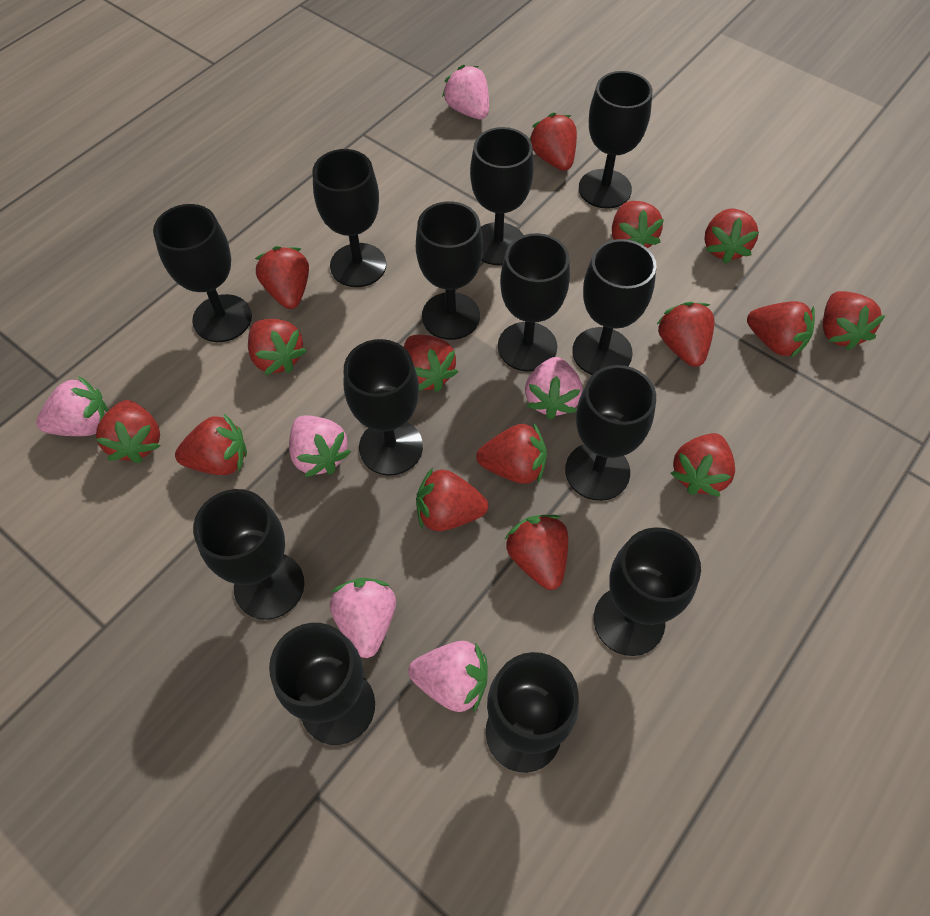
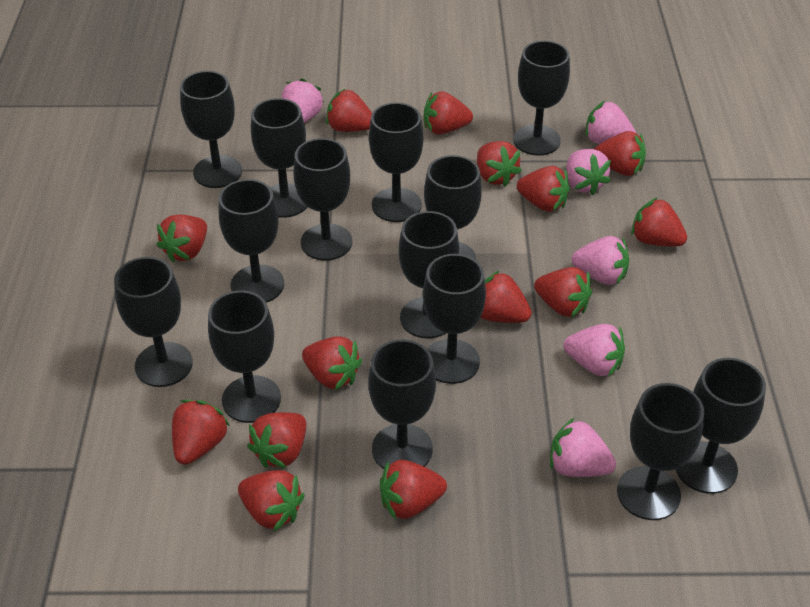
black goblet: 13 -> 14
red strawberry: 15 -> 14

